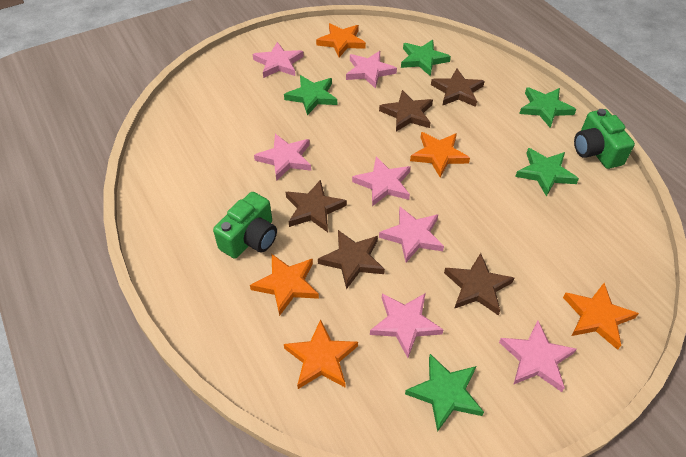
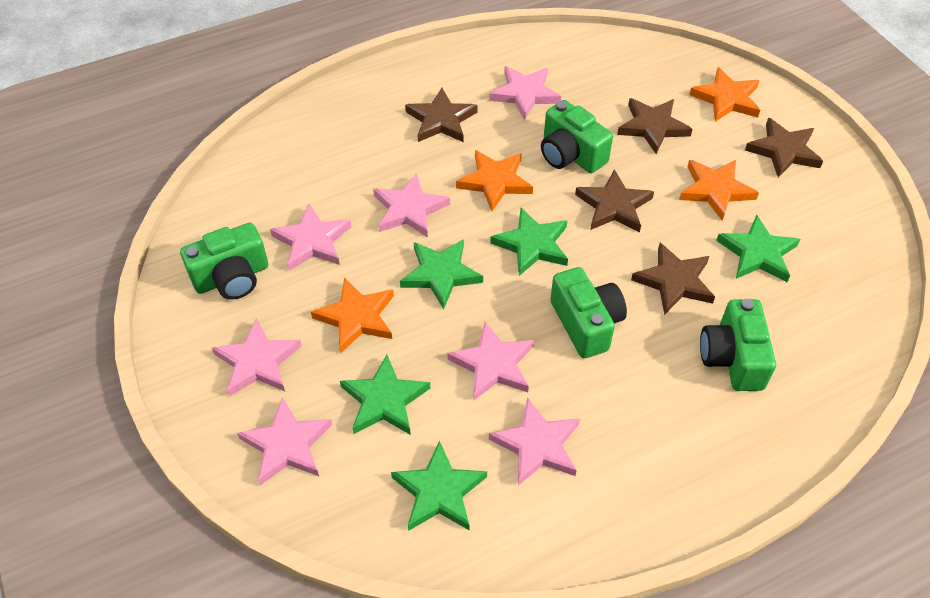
green camera: 2 -> 4
orange star: 5 -> 4

